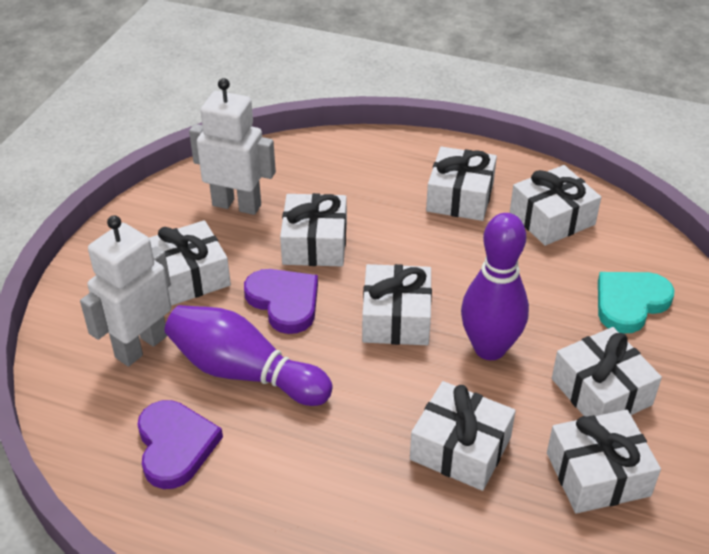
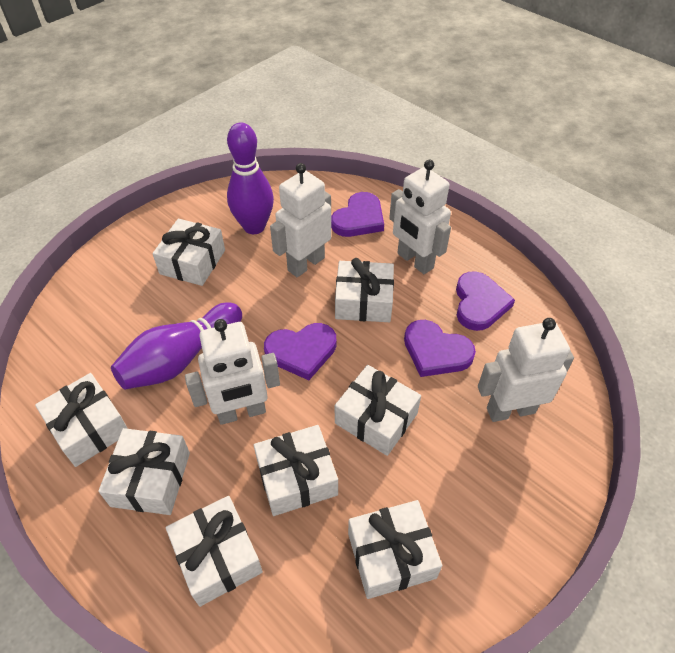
purple heart: 2 -> 4
turquoise heart: 1 -> 0
white robot: 2 -> 4

